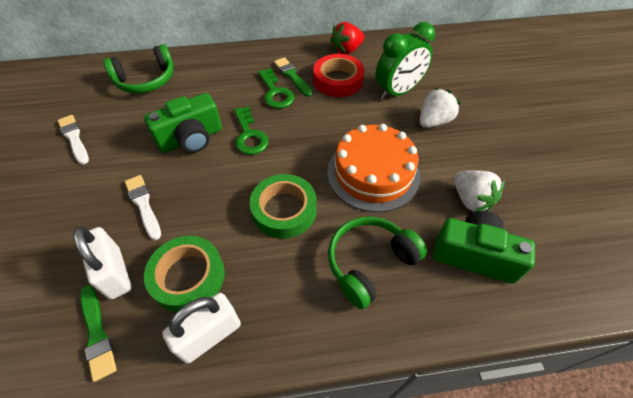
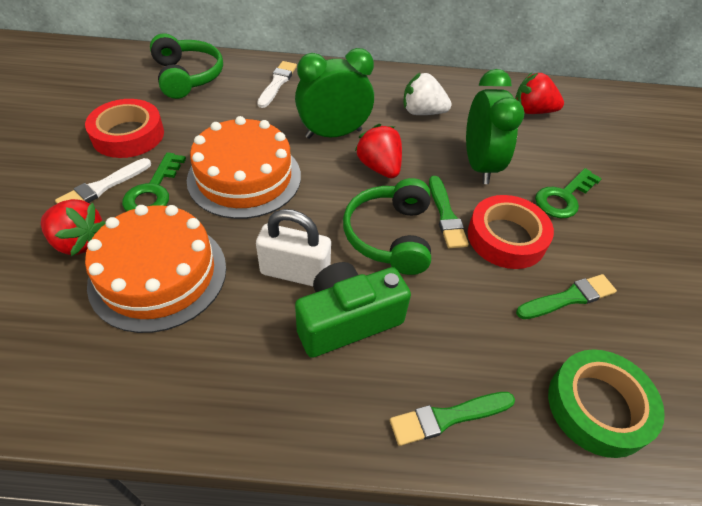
green brush: 2 -> 3
green camera: 2 -> 1
green clock: 1 -> 2
green tape: 2 -> 1
orange cake: 1 -> 2
red strawberry: 1 -> 3
red tape: 1 -> 2
white padlock: 2 -> 1
white strawberry: 2 -> 1

